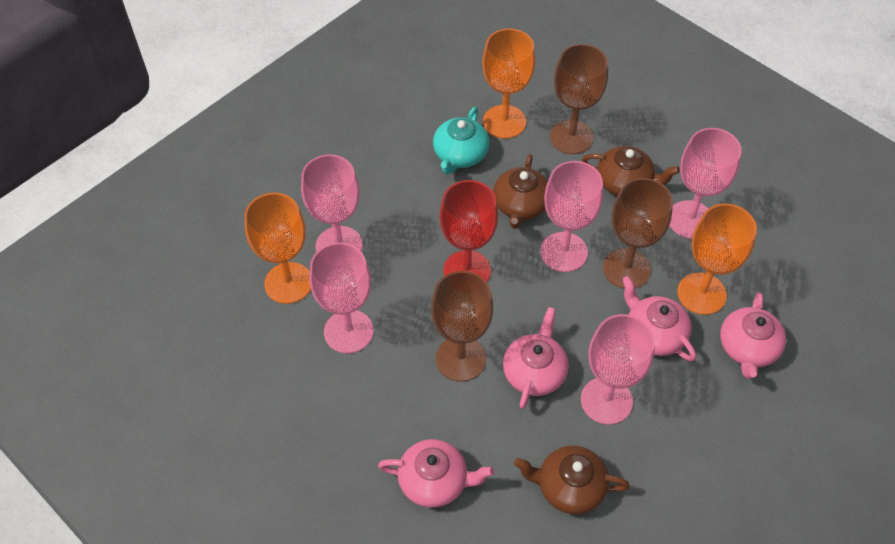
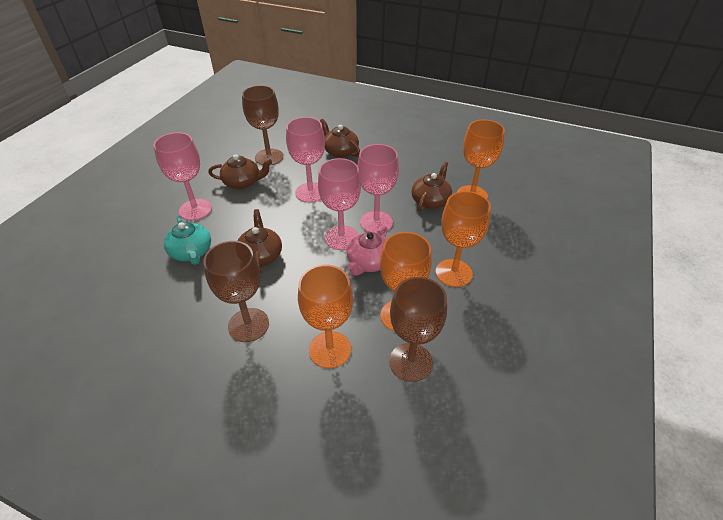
brown teapot: 3 -> 4
orange goblet: 3 -> 4
pink goblet: 5 -> 4
pink teapot: 4 -> 1
red goblet: 1 -> 0

